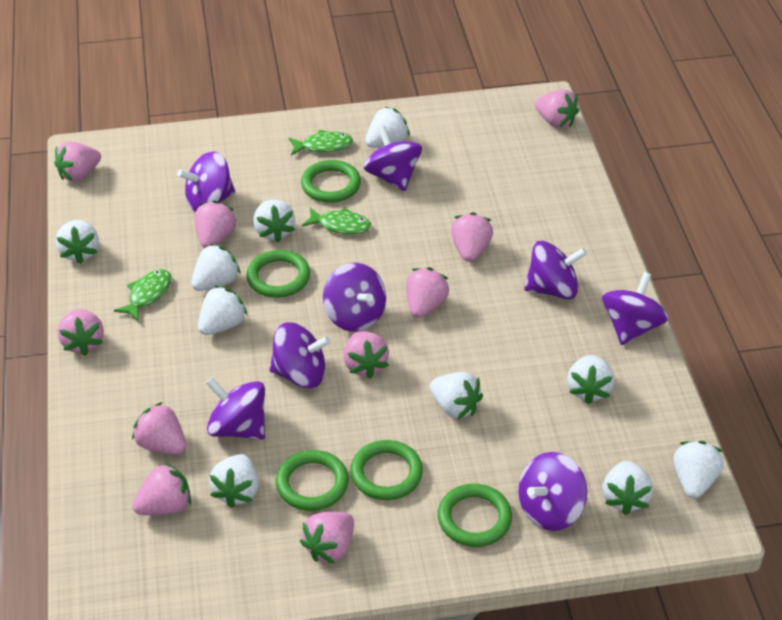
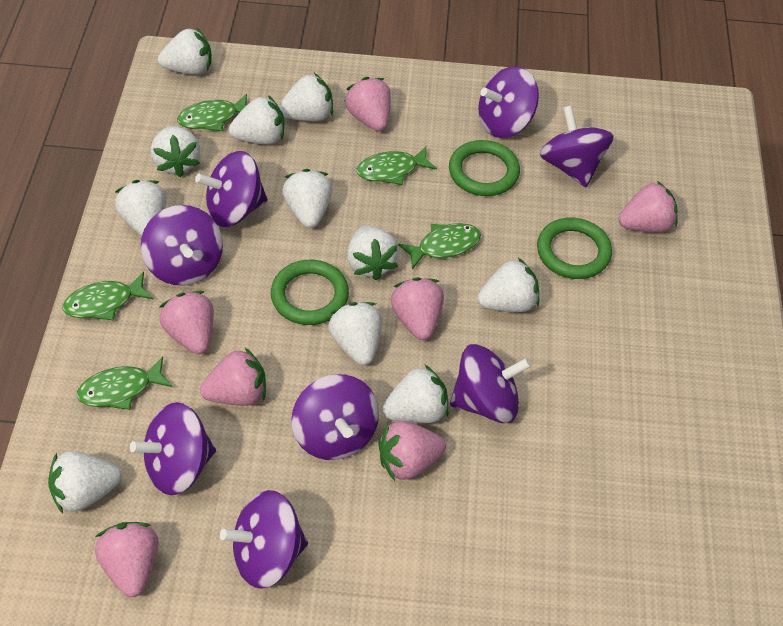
green fish: 3 -> 5
green ring: 5 -> 3
pink strawberry: 10 -> 7
white strawberry: 10 -> 11

